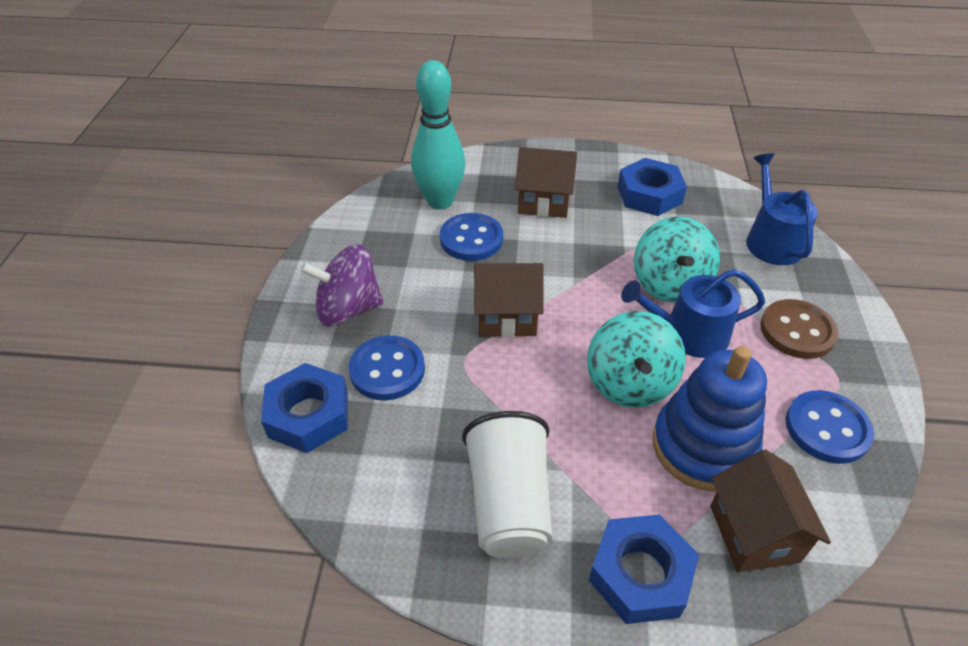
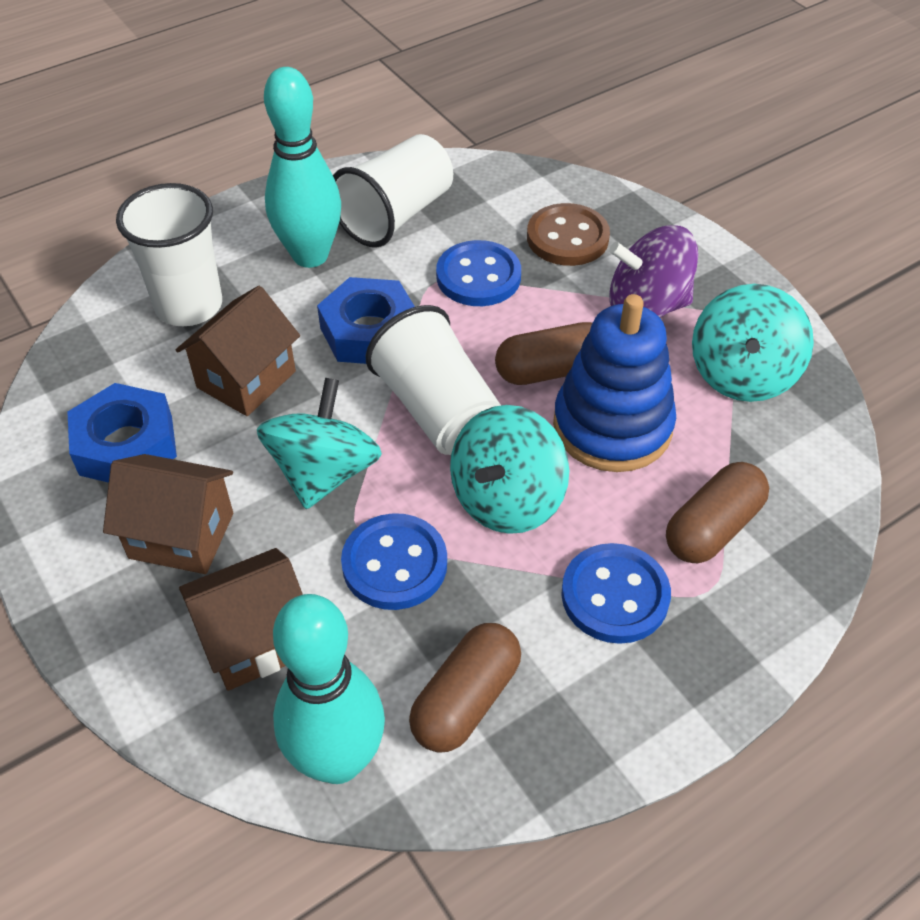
blue nut: 3 -> 2
blue watering can: 2 -> 0
brown capsule: 0 -> 3
turquoise bowling pin: 1 -> 2
turquoise spinning top: 2 -> 3
white cup: 1 -> 3

